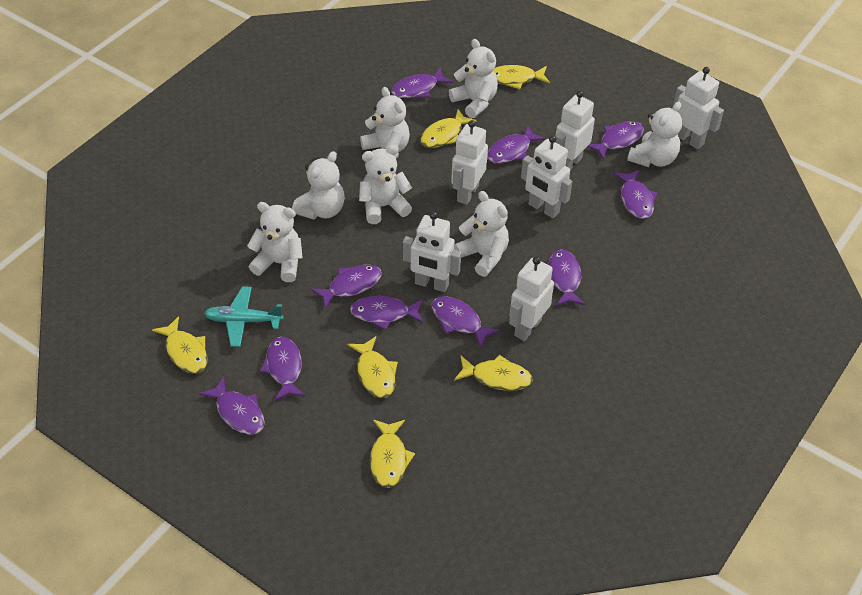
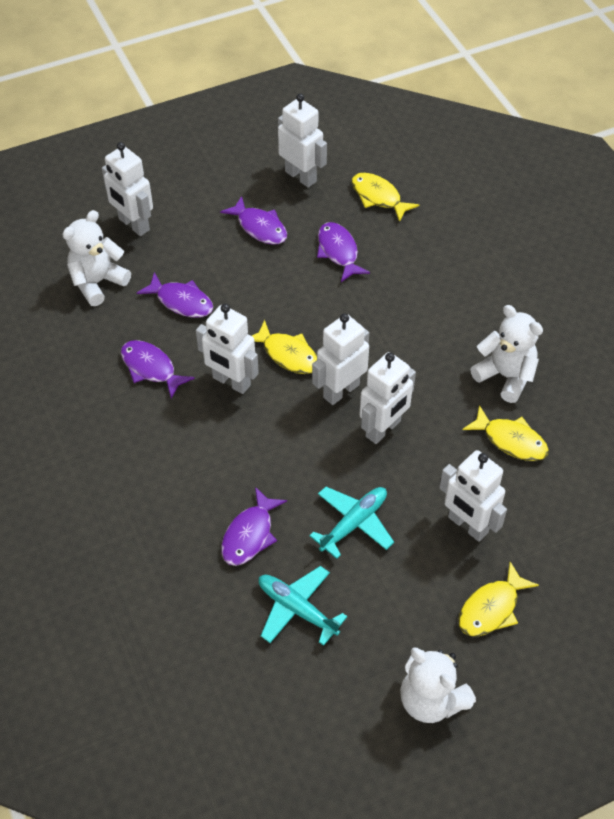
purple fish: 10 -> 5
turquoise plane: 1 -> 2
white teddy bear: 7 -> 3
yellow fish: 6 -> 4

